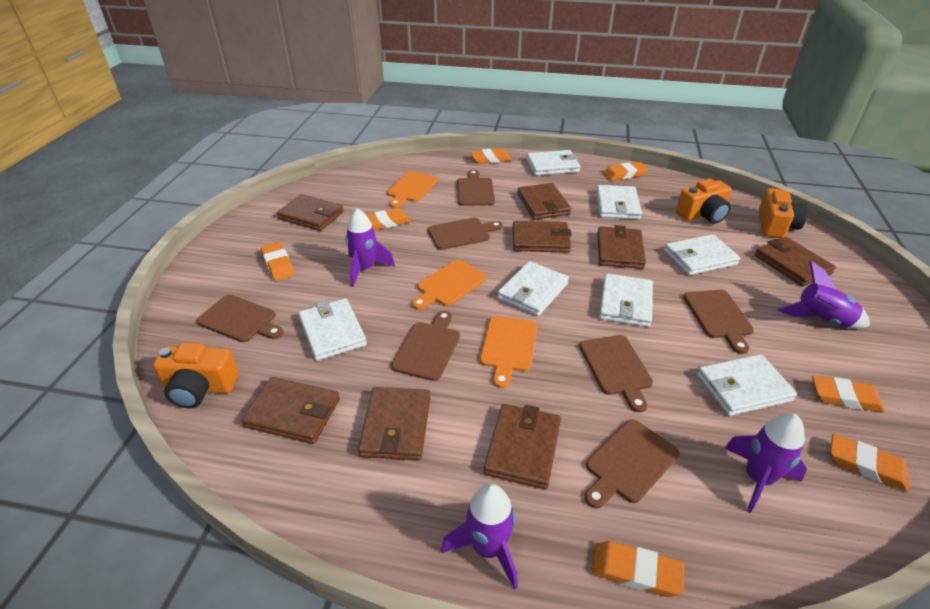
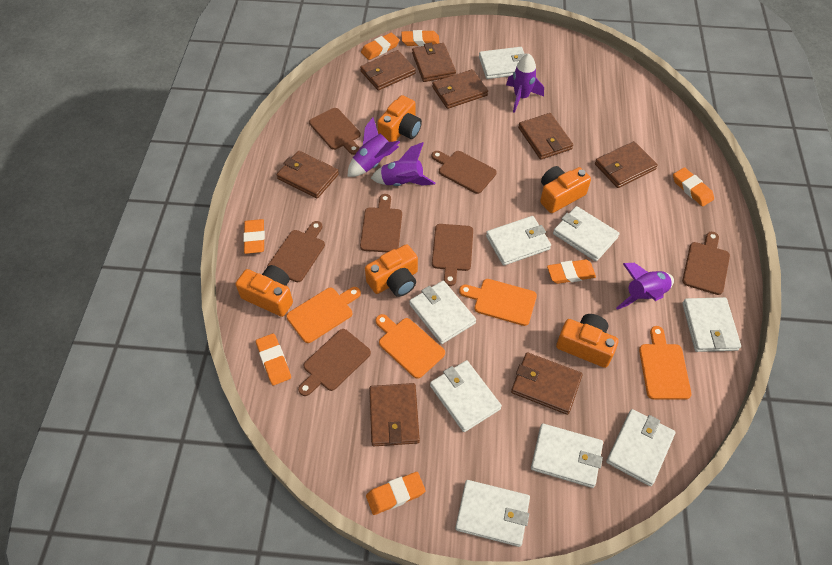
orange camera: 3 -> 5
orange cutting board: 3 -> 4
white wallet: 7 -> 9

